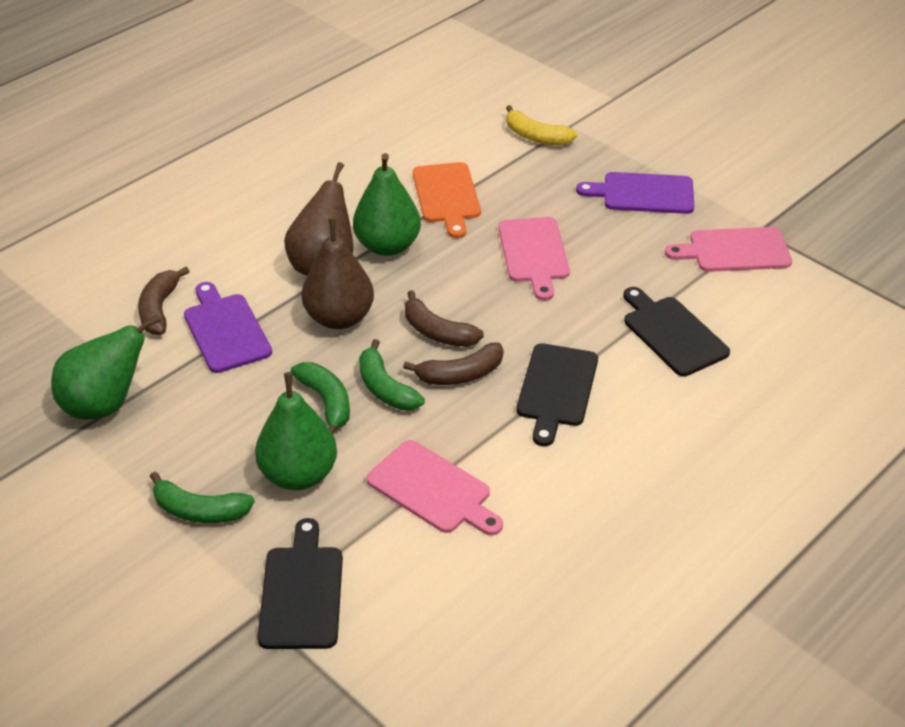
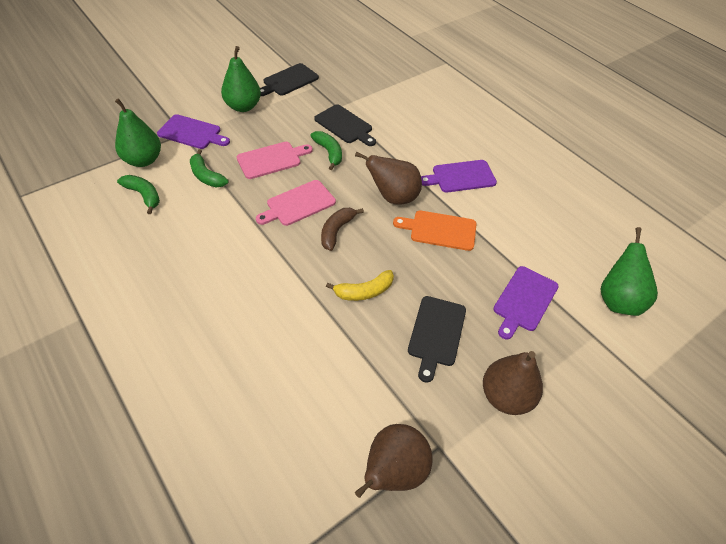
brown banana: 3 -> 1
brown pear: 2 -> 3
pink cutting board: 3 -> 2
purple cutting board: 2 -> 3

